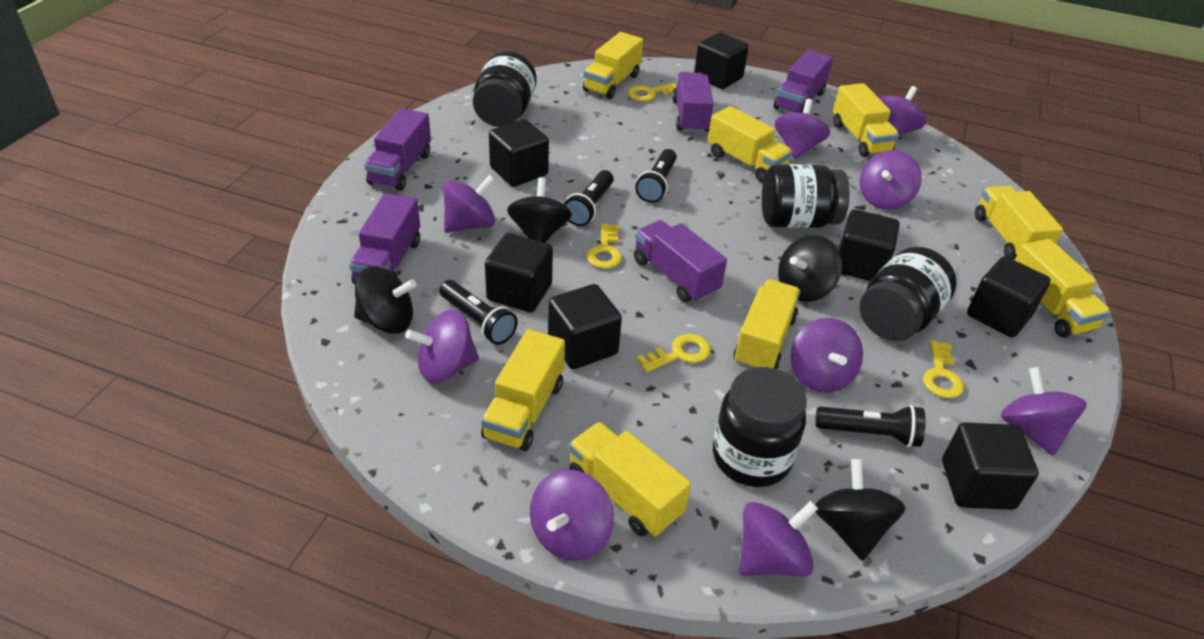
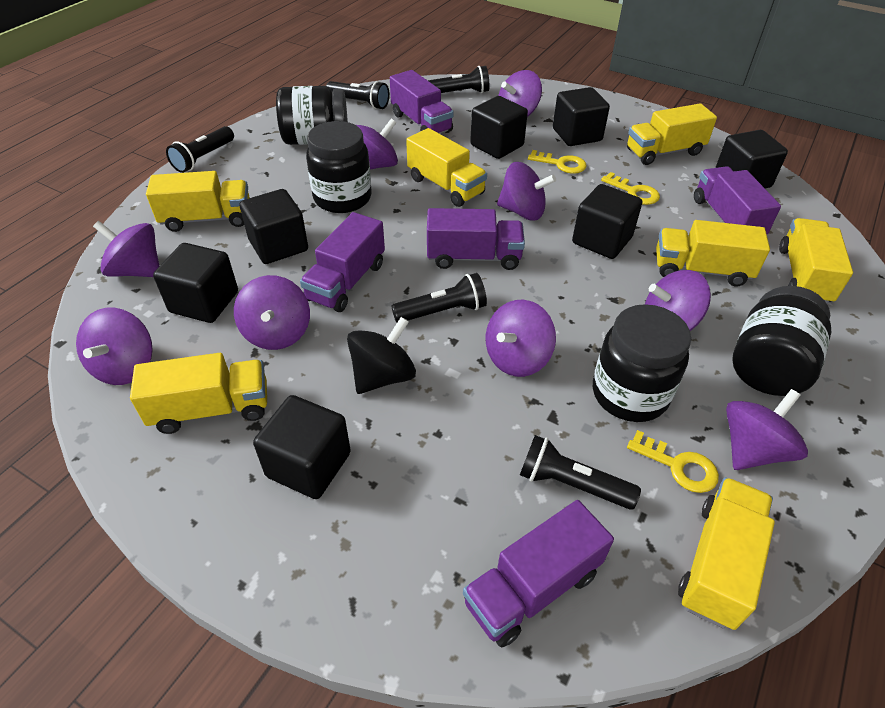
black flashlight: 4 -> 5
black spinning top: 4 -> 1
yellow key: 4 -> 3
yellow truck: 8 -> 7

